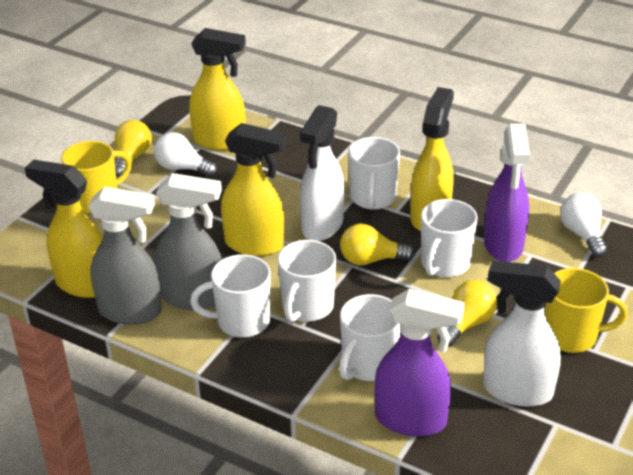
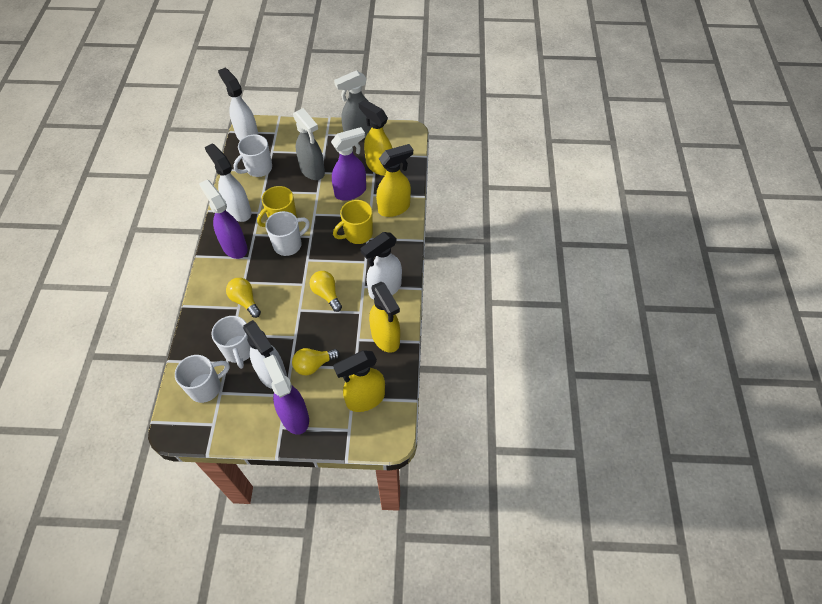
purple spray bottle: 2 -> 3
white light bulb: 2 -> 0
white mug: 5 -> 4
white spray bottle: 2 -> 4

